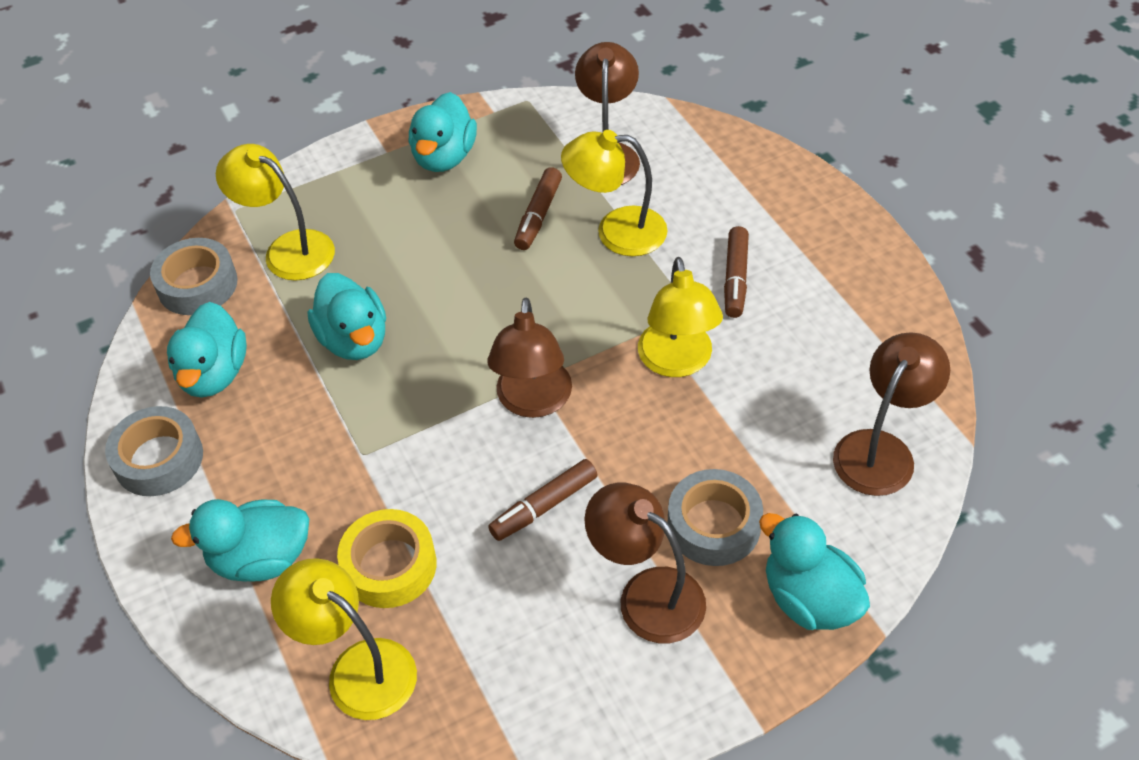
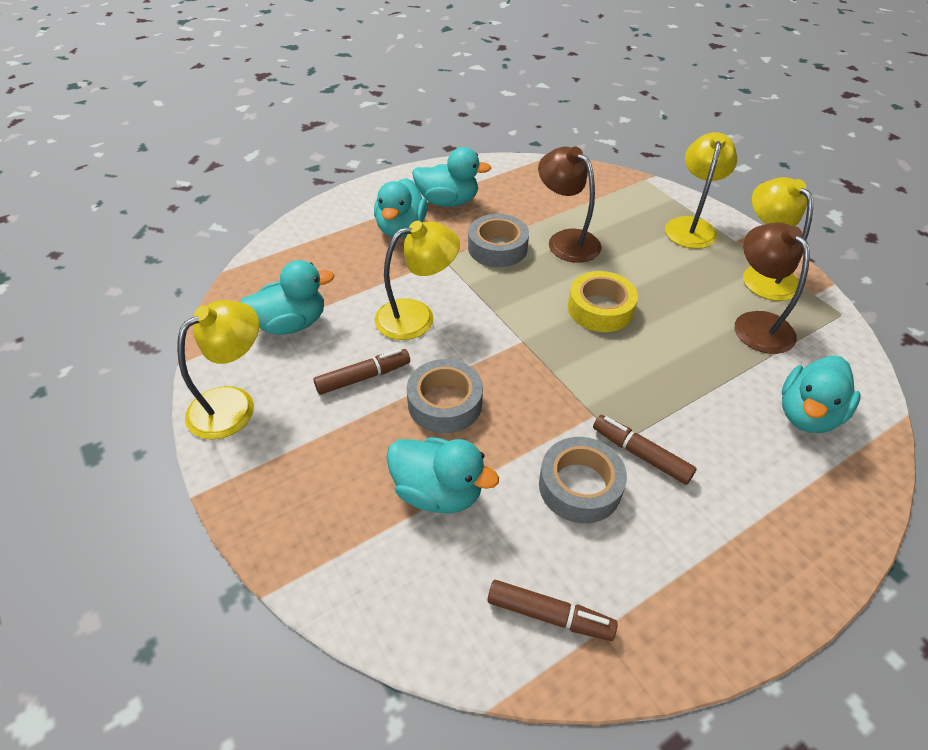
brown lamp: 4 -> 2

